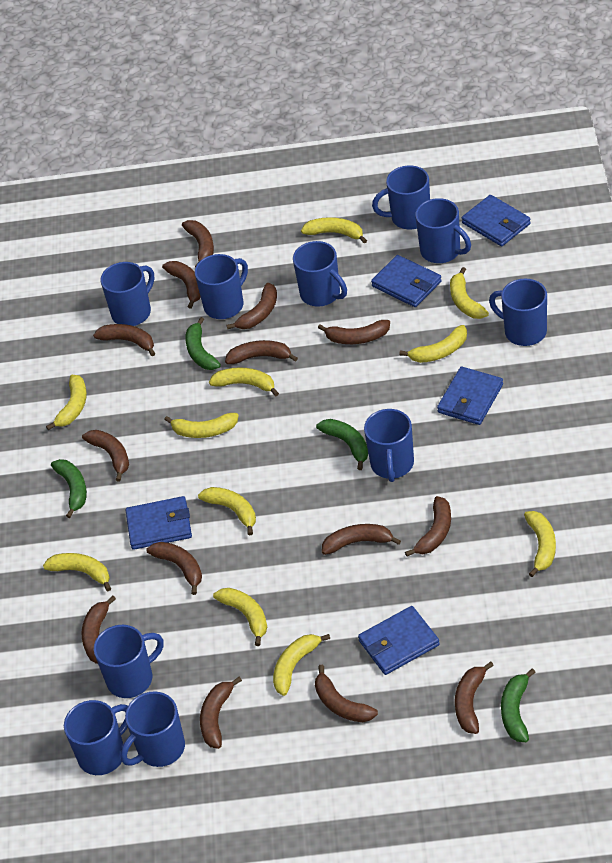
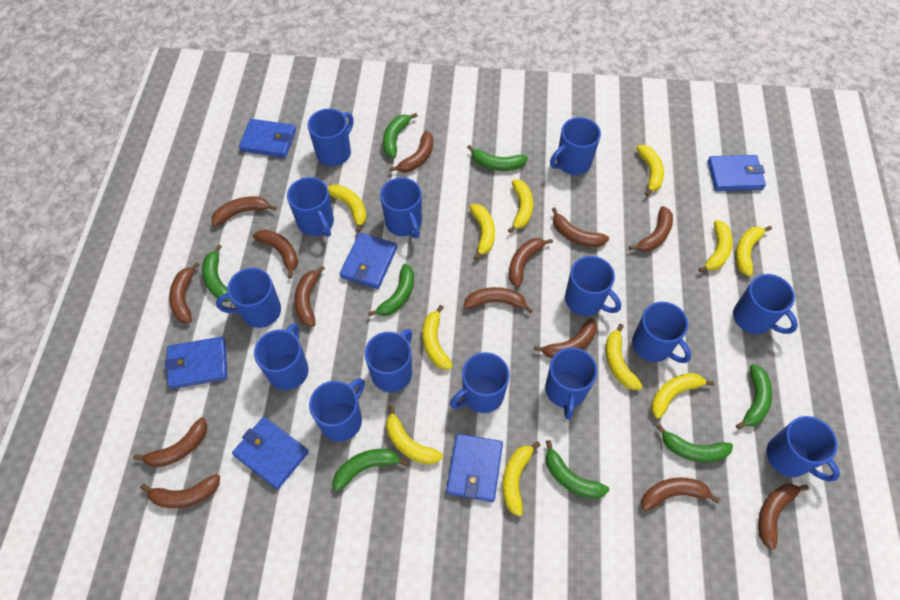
blue mug: 10 -> 14
blue wallet: 5 -> 6
green banana: 4 -> 8

